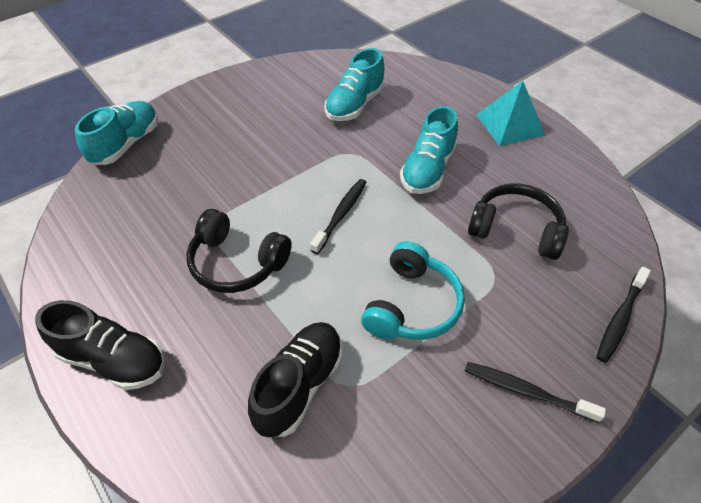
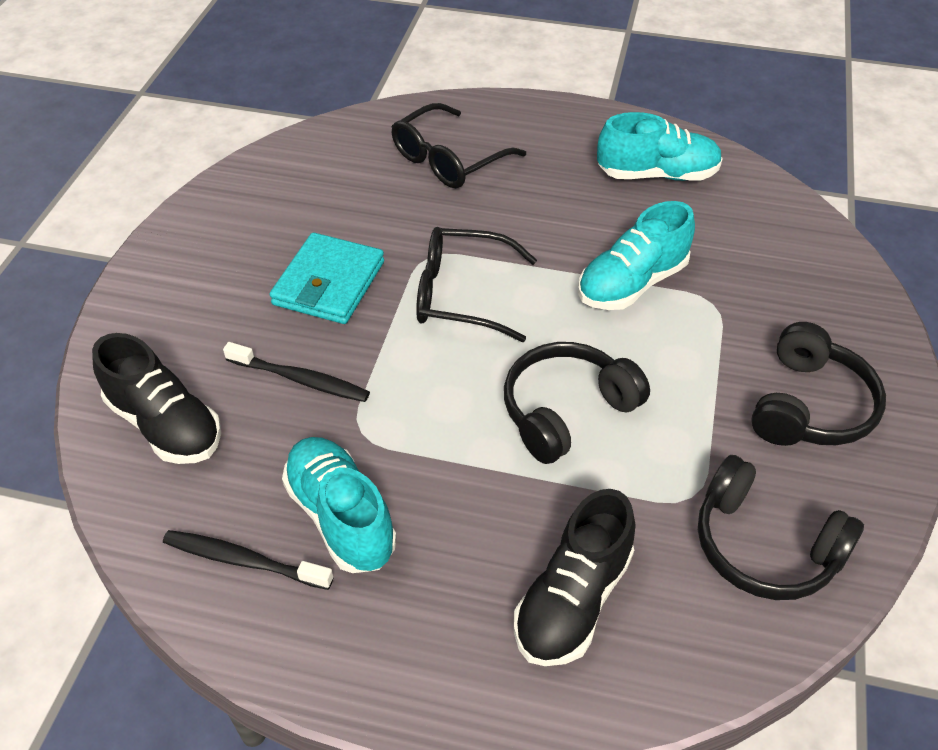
black glasses: 0 -> 2
black headphones: 2 -> 3
black toothbrush: 3 -> 2
turquoise headphones: 1 -> 0
turquoise pyramid: 1 -> 0
turquoise wallet: 0 -> 1

